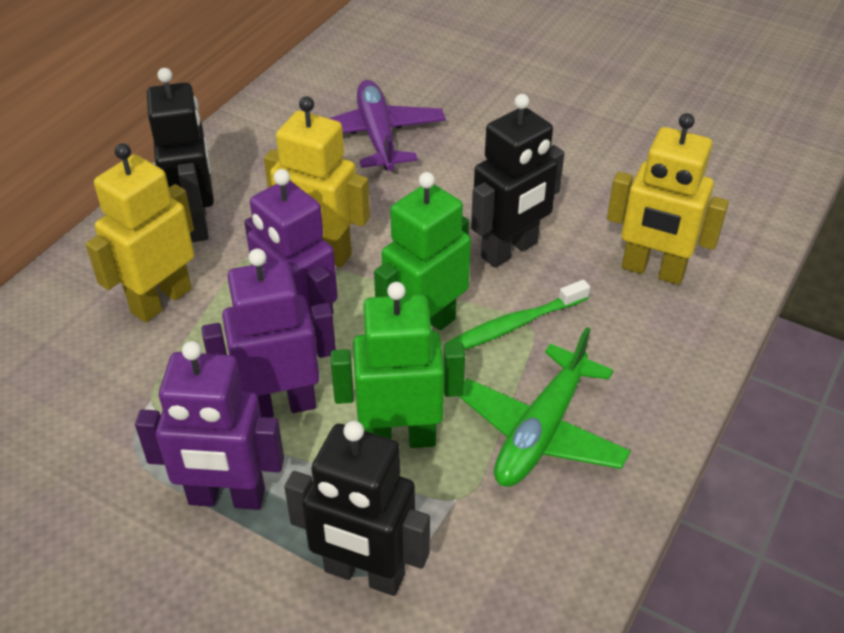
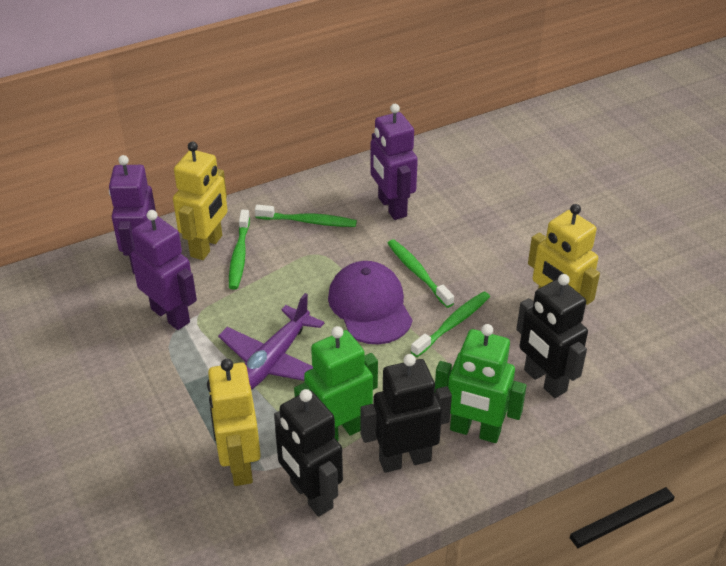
green plane: 1 -> 0
green toothbrush: 1 -> 4
purple cap: 0 -> 1

